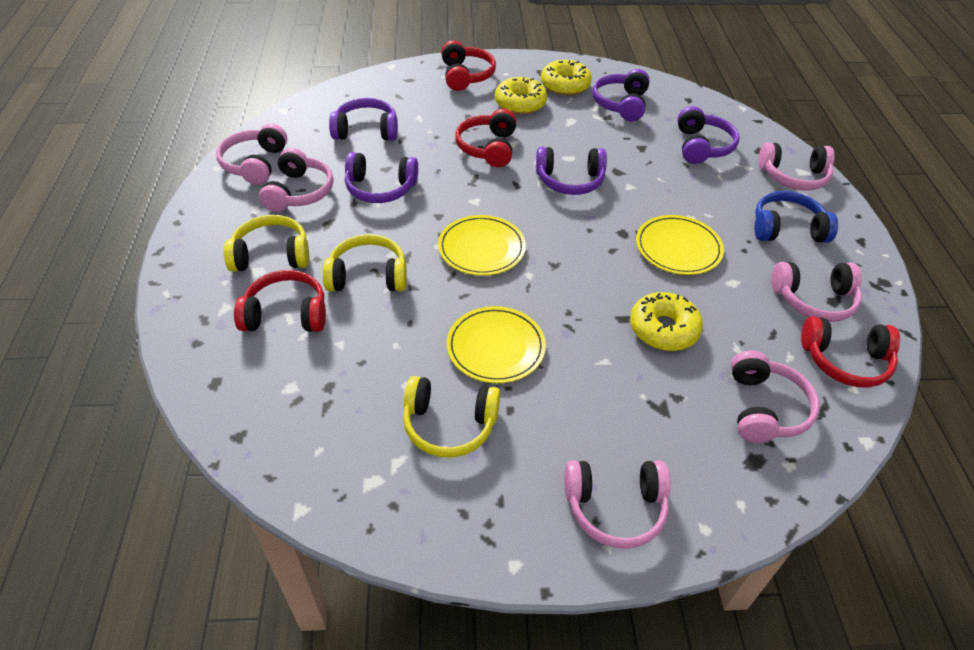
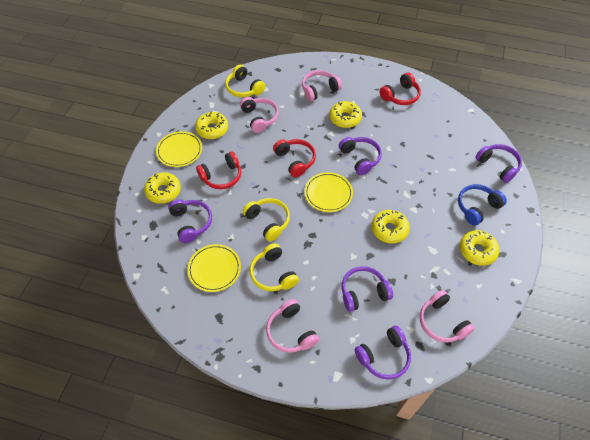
pink headphones: 6 -> 4
red headphones: 4 -> 3
yellow donut: 3 -> 5

